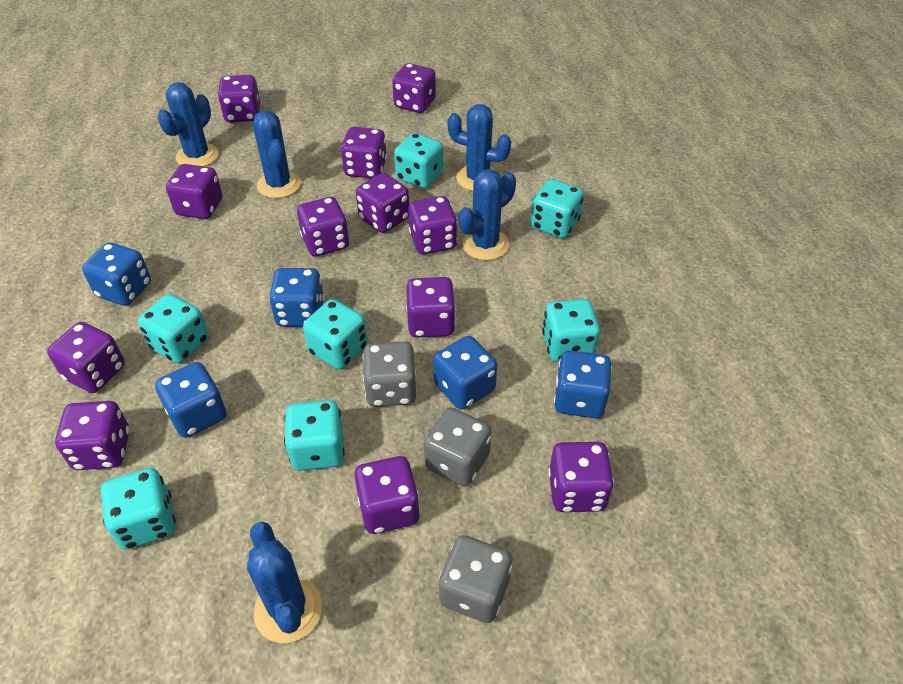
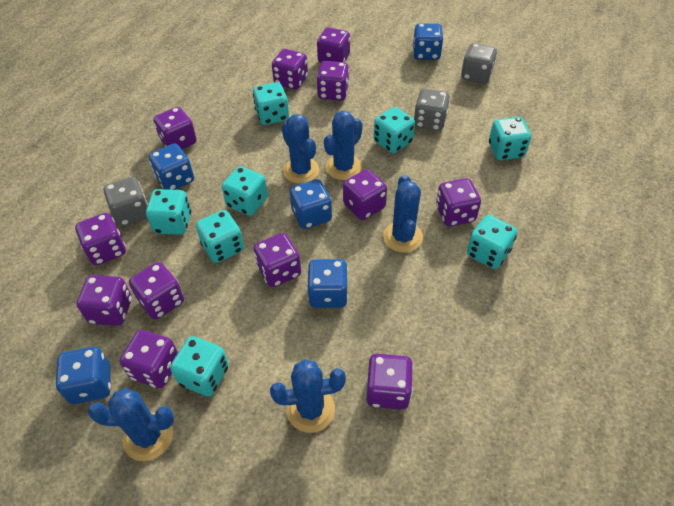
turquoise dice: 7 -> 8

